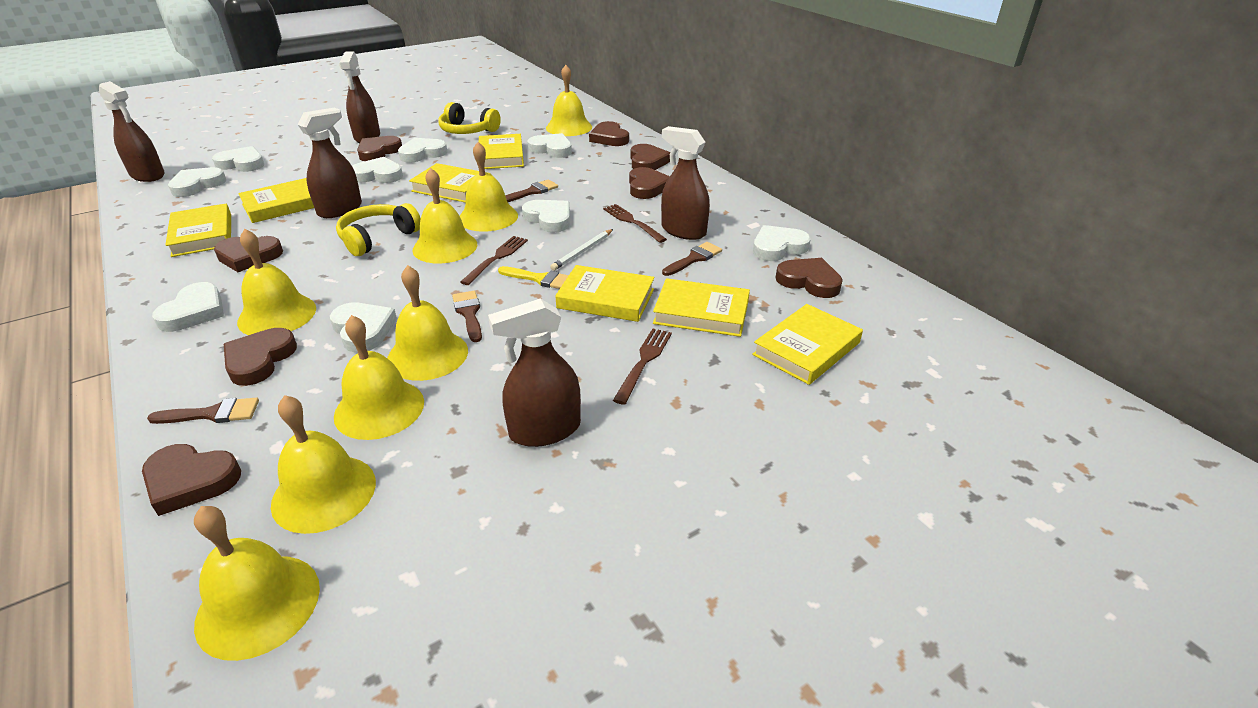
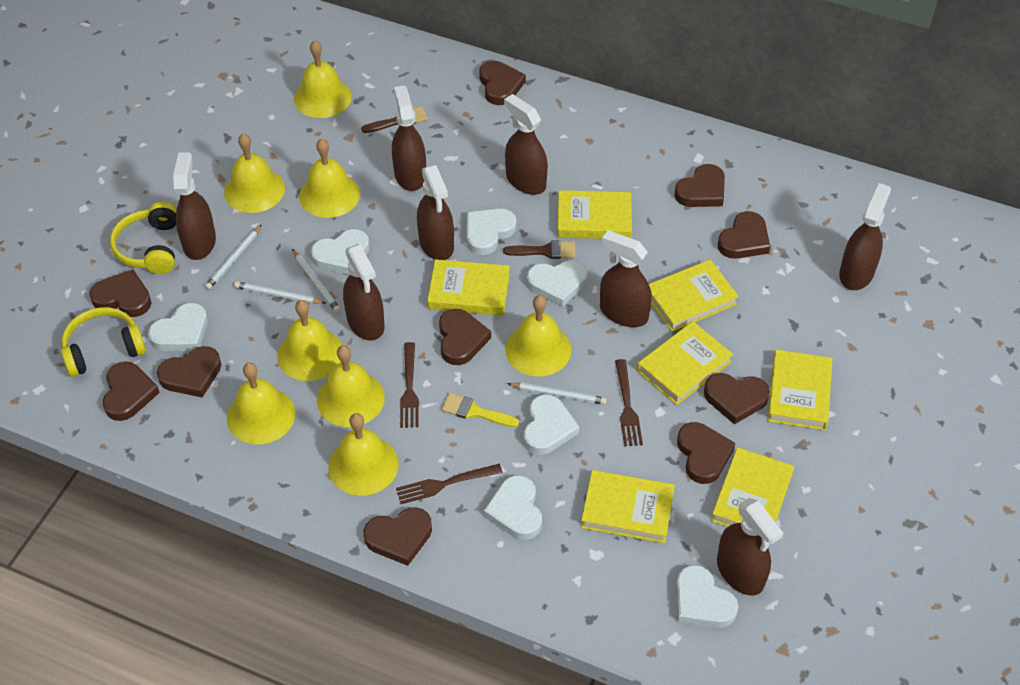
brown brush: 4 -> 2
brown heart: 8 -> 10
brown spray bottle: 5 -> 8
white heart: 9 -> 7
white pencil: 1 -> 4

